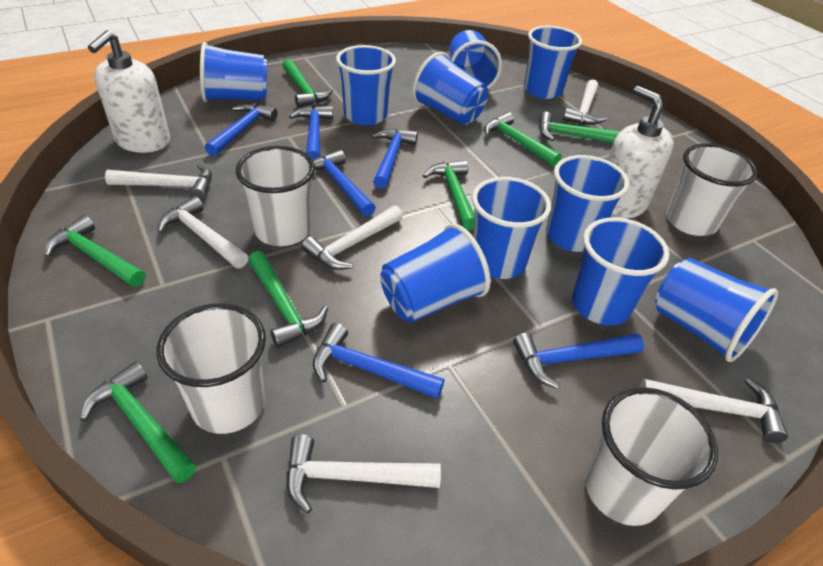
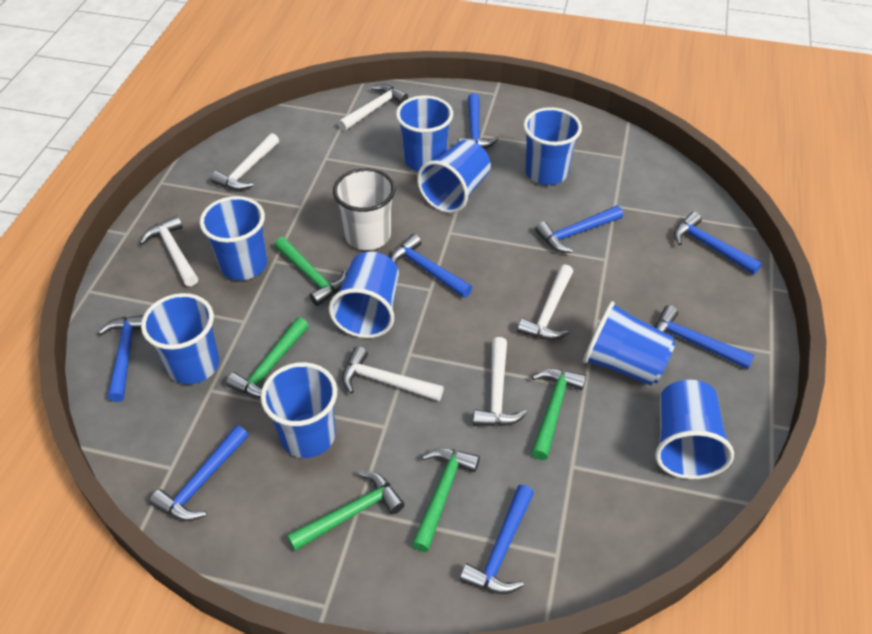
blue cup: 10 -> 9
blue hammer: 6 -> 8
green hammer: 7 -> 5
white cup: 4 -> 1
white soap dispenser: 2 -> 0

